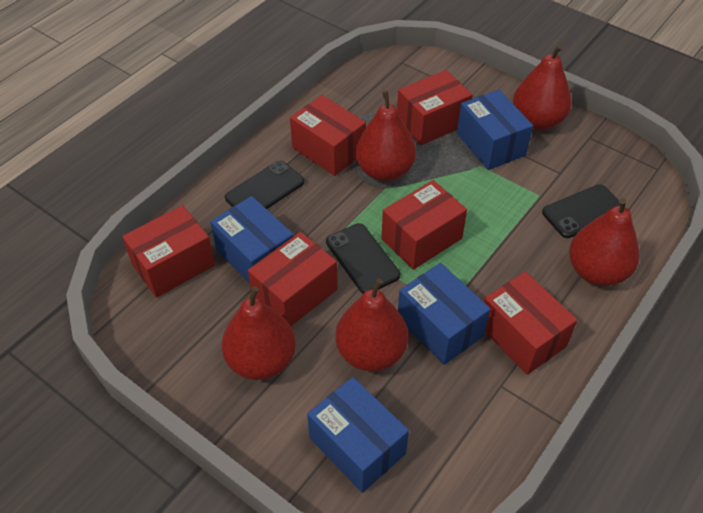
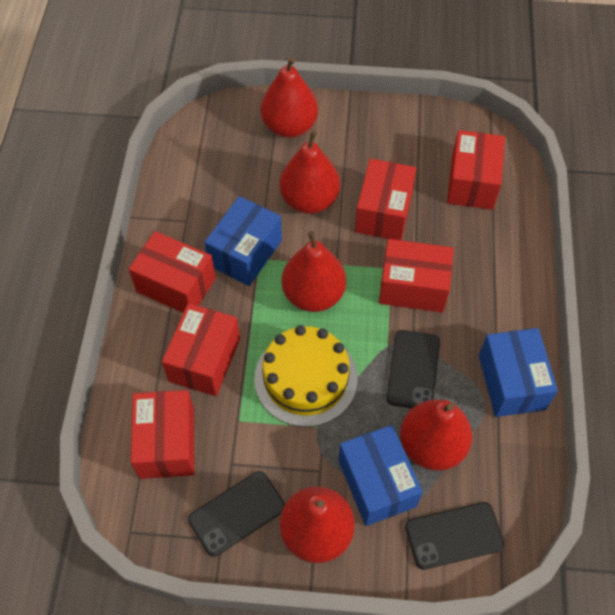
blue box: 4 -> 3
yellow cake: 0 -> 1

